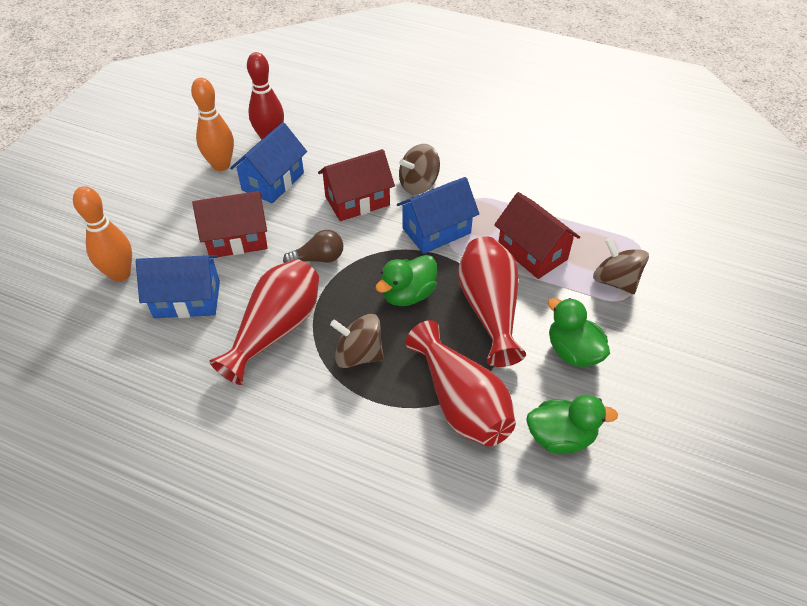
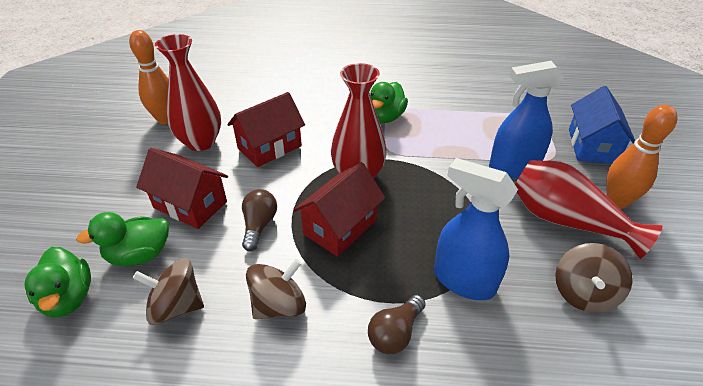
blue house: 3 -> 1
blue spray bottle: 0 -> 2
brown light bulb: 1 -> 2
red bowling pin: 1 -> 0

